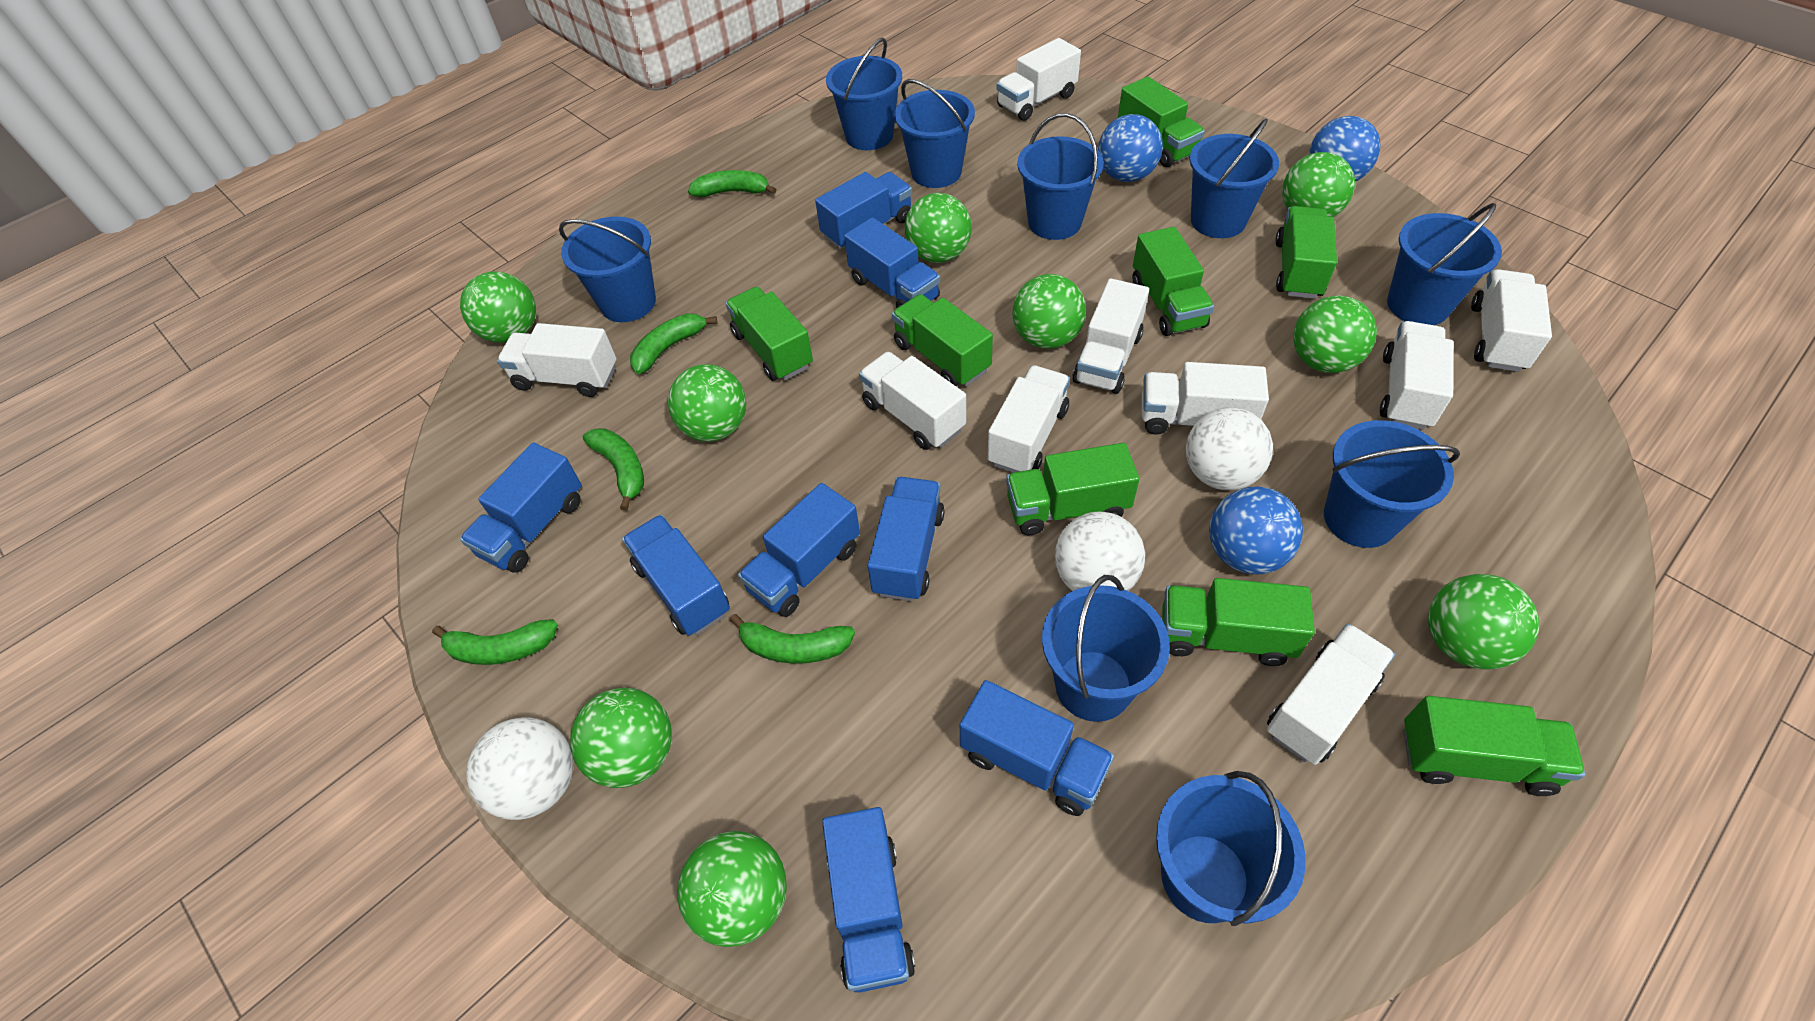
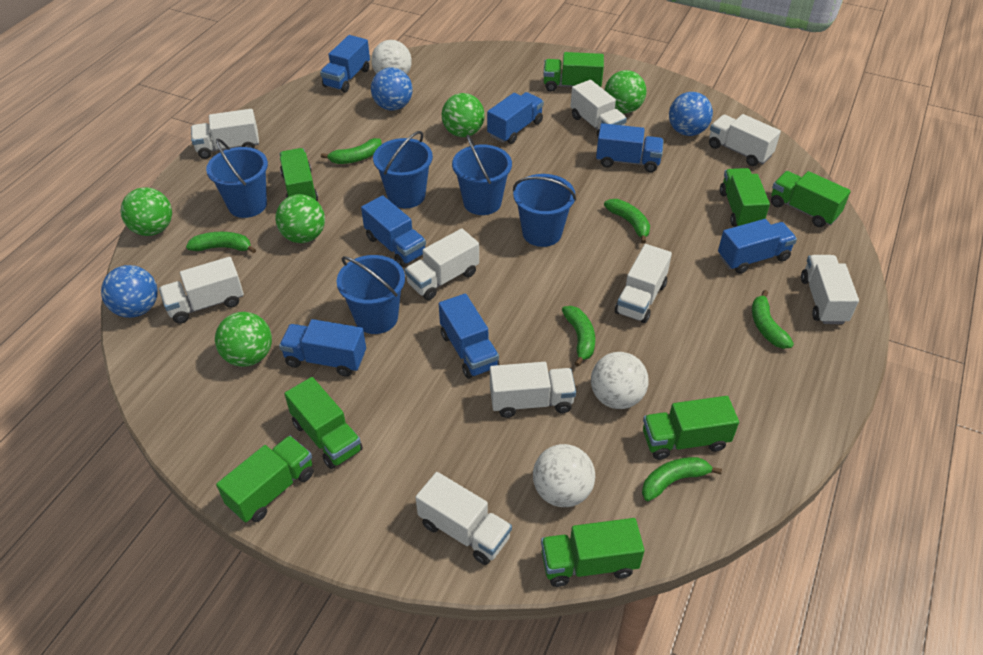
blue bucket: 9 -> 5
blue truck: 8 -> 7
green ball: 9 -> 5
green banana: 5 -> 6

